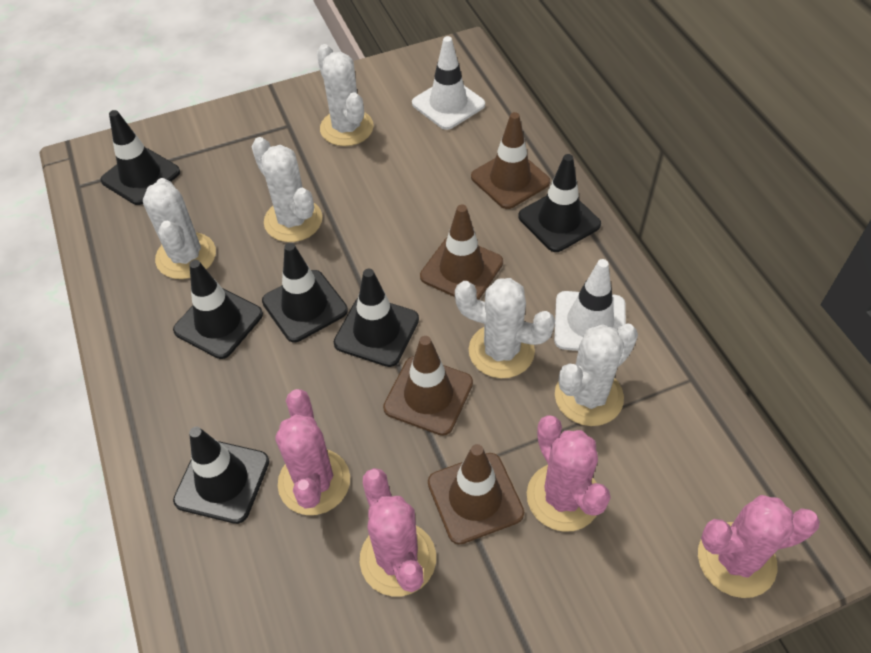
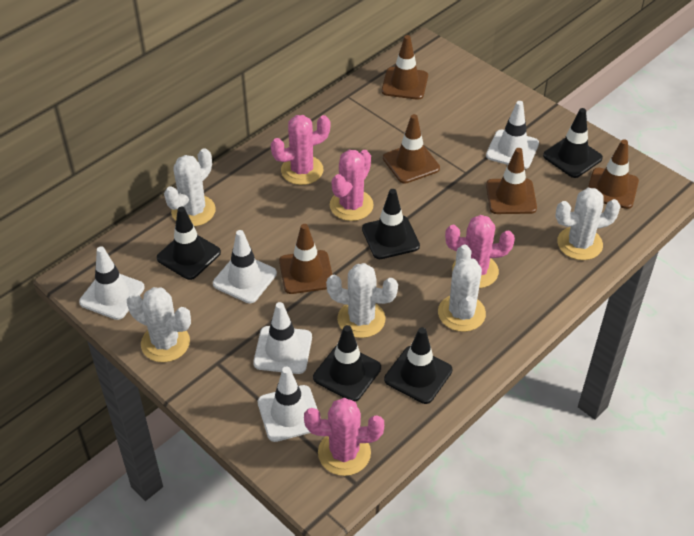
black traffic cone: 6 -> 5
brown traffic cone: 4 -> 5
white traffic cone: 2 -> 5

